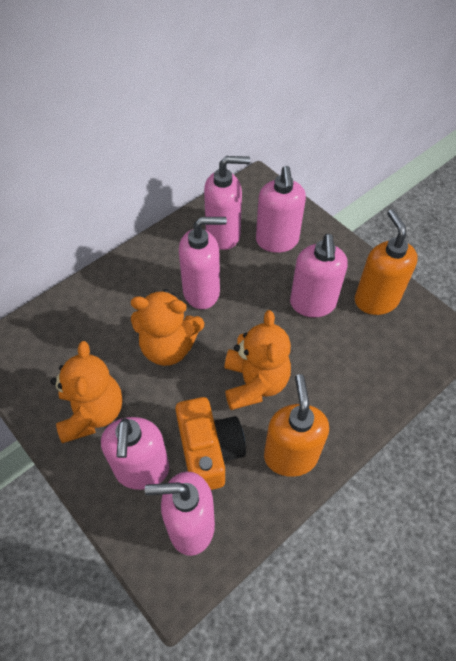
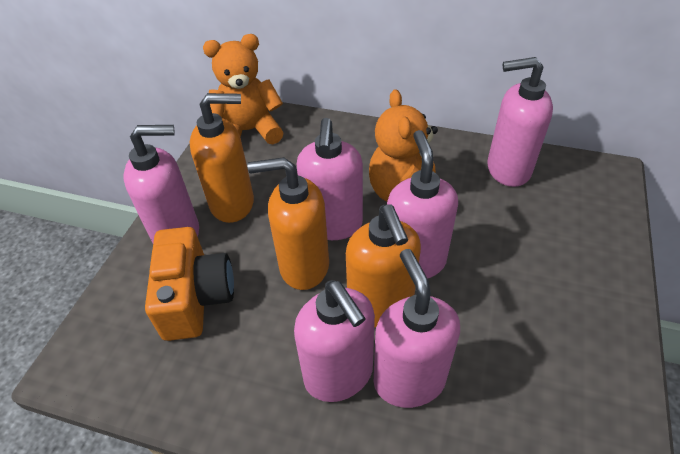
orange soap dispenser: 2 -> 3
orange teddy bear: 3 -> 2

